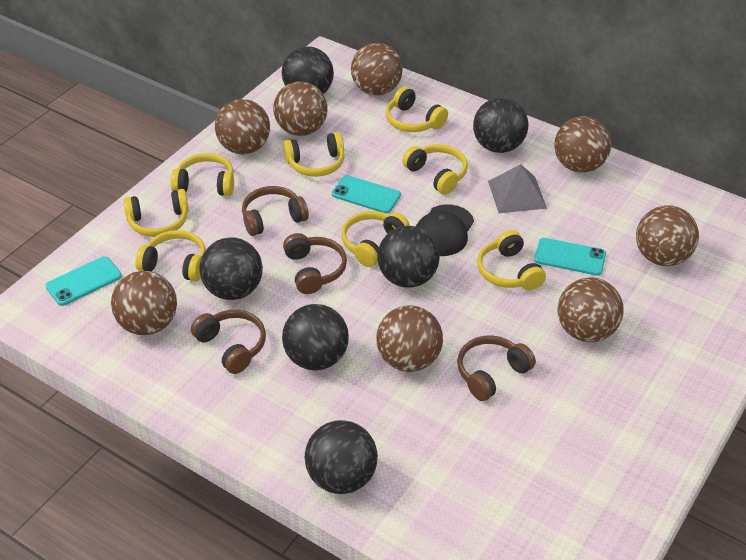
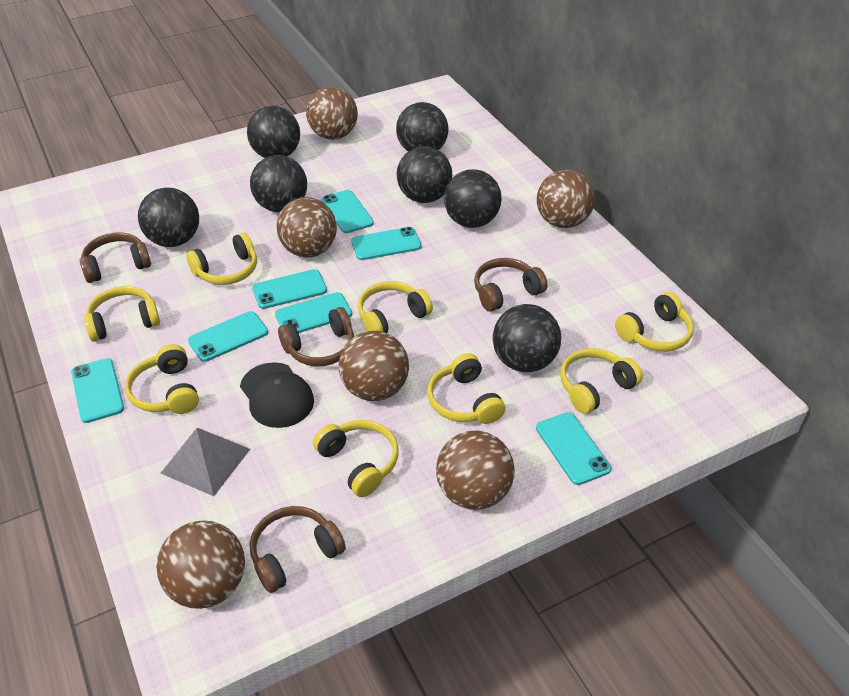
black ball: 6 -> 7
brown ball: 8 -> 6
turquoise phone: 3 -> 7

